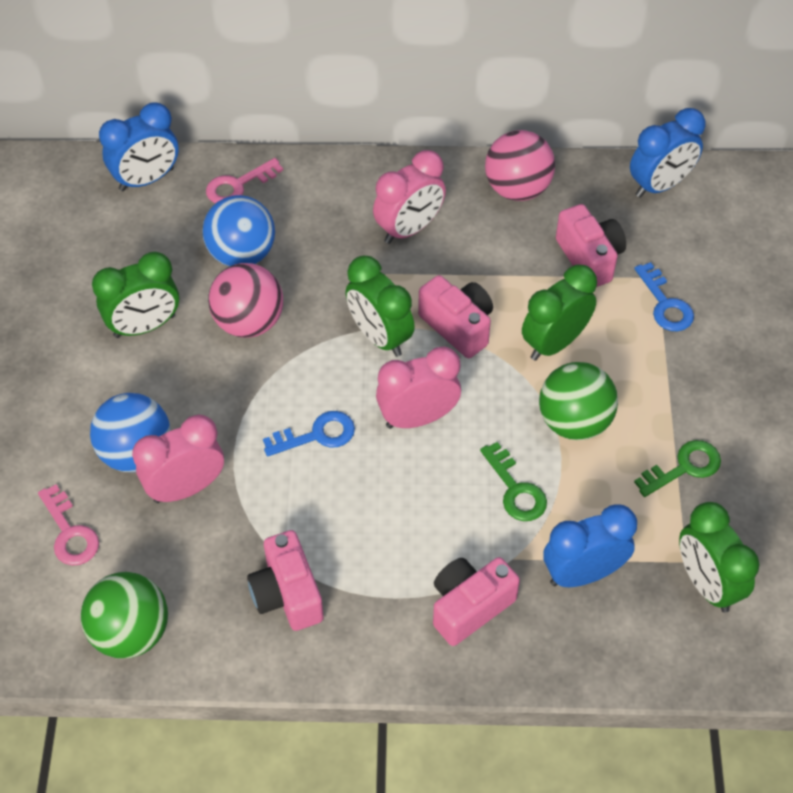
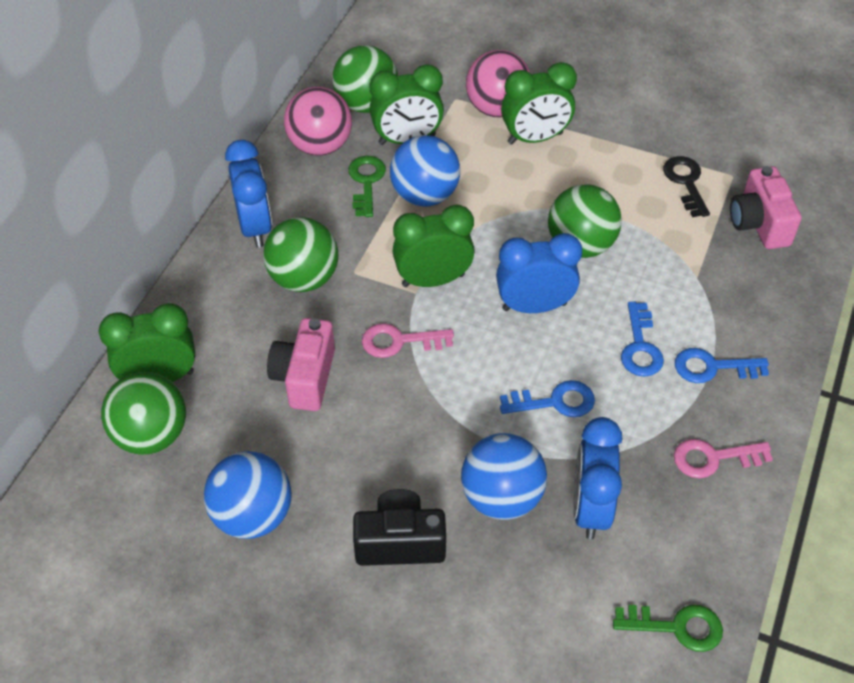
black camera: 0 -> 1
black key: 0 -> 1
blue ball: 2 -> 3
blue key: 2 -> 3
green ball: 2 -> 4
pink camera: 4 -> 2
pink clock: 3 -> 0

